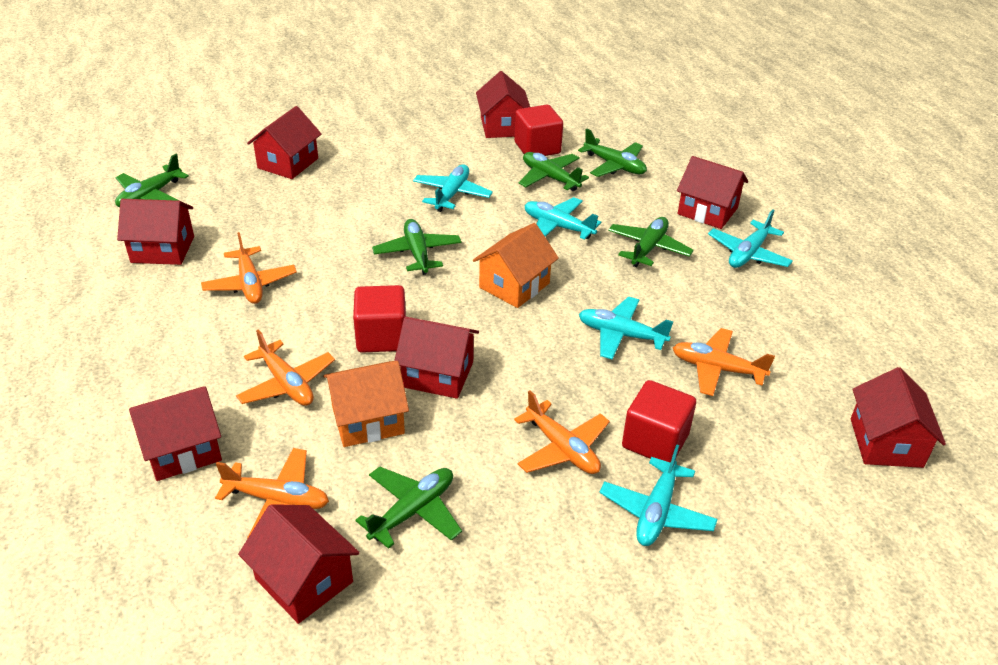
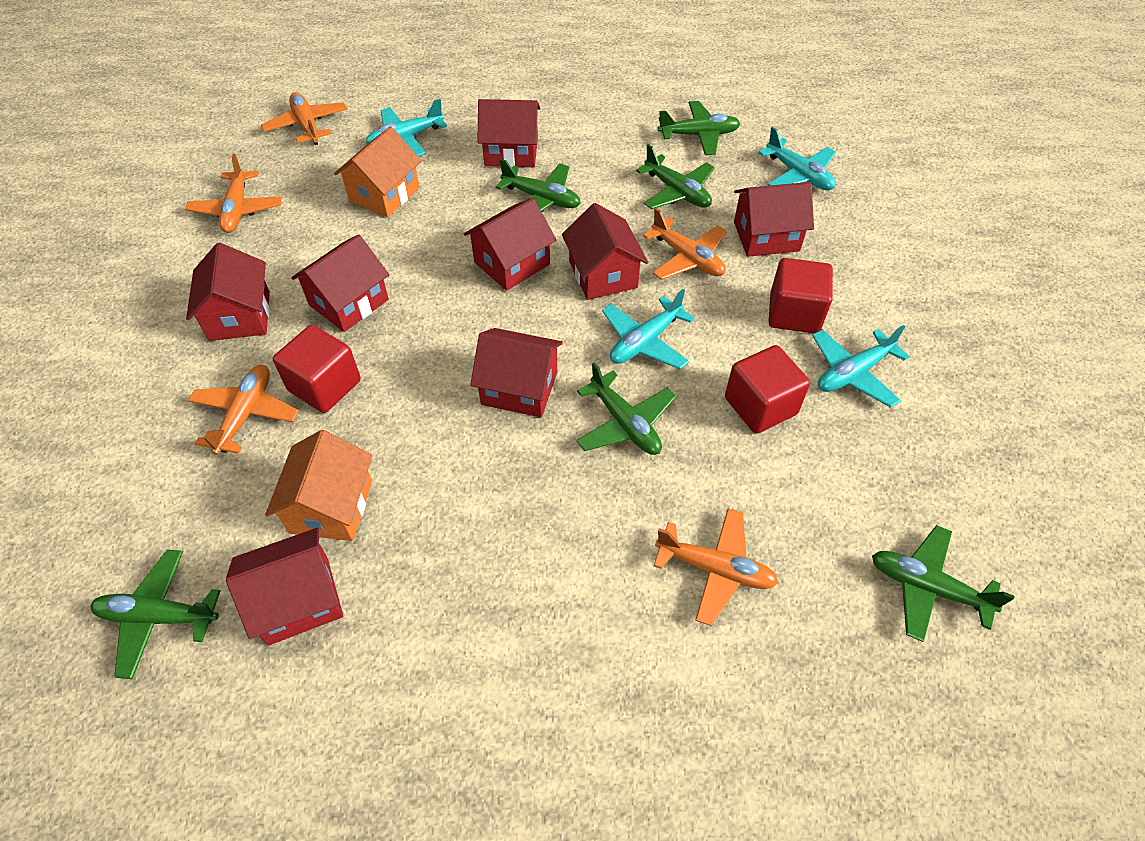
turquoise plane: 5 -> 4

